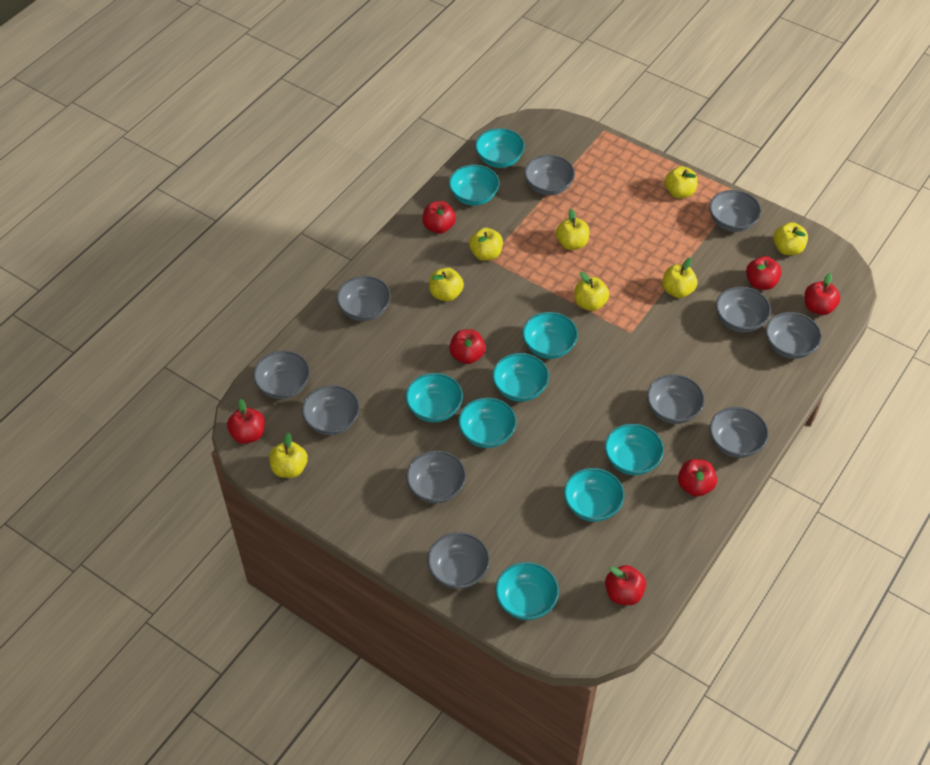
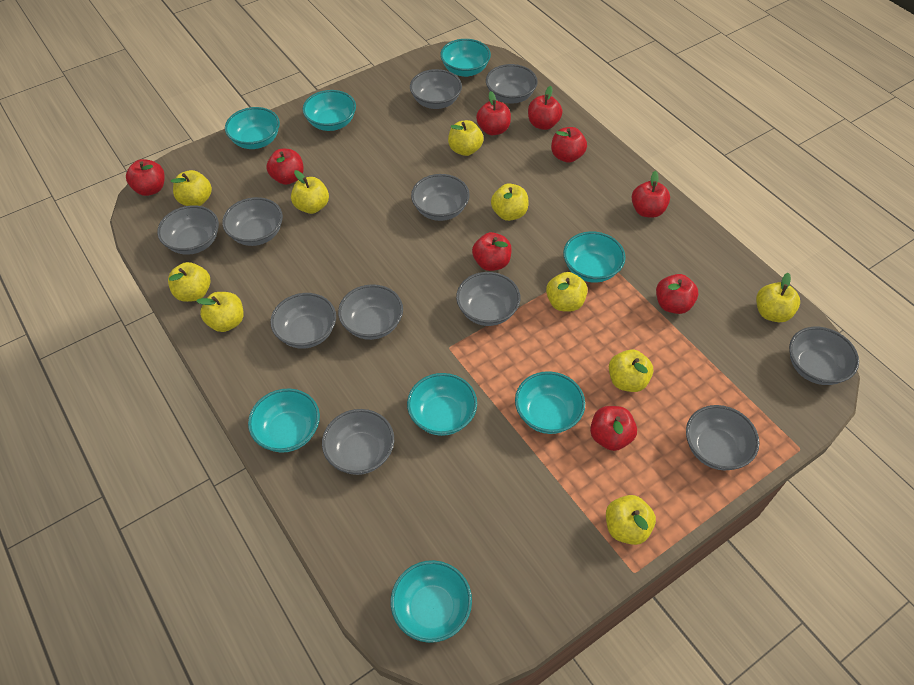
red apple: 7 -> 9
turquoise bowl: 9 -> 8
yellow apple: 8 -> 10

